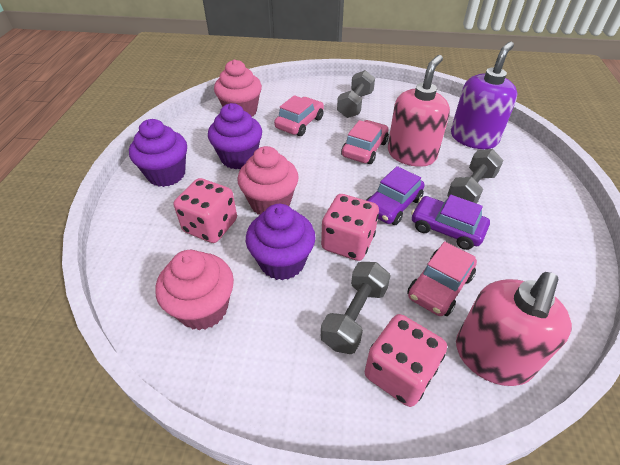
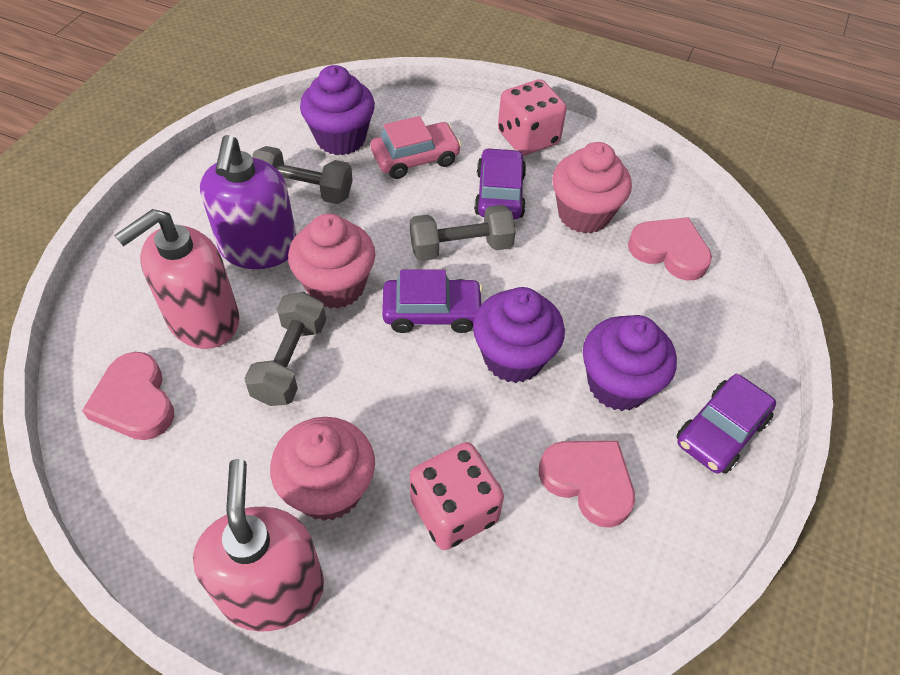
pink car: 3 -> 1
pink dice: 3 -> 2
pink heart: 0 -> 3
purple car: 2 -> 3

